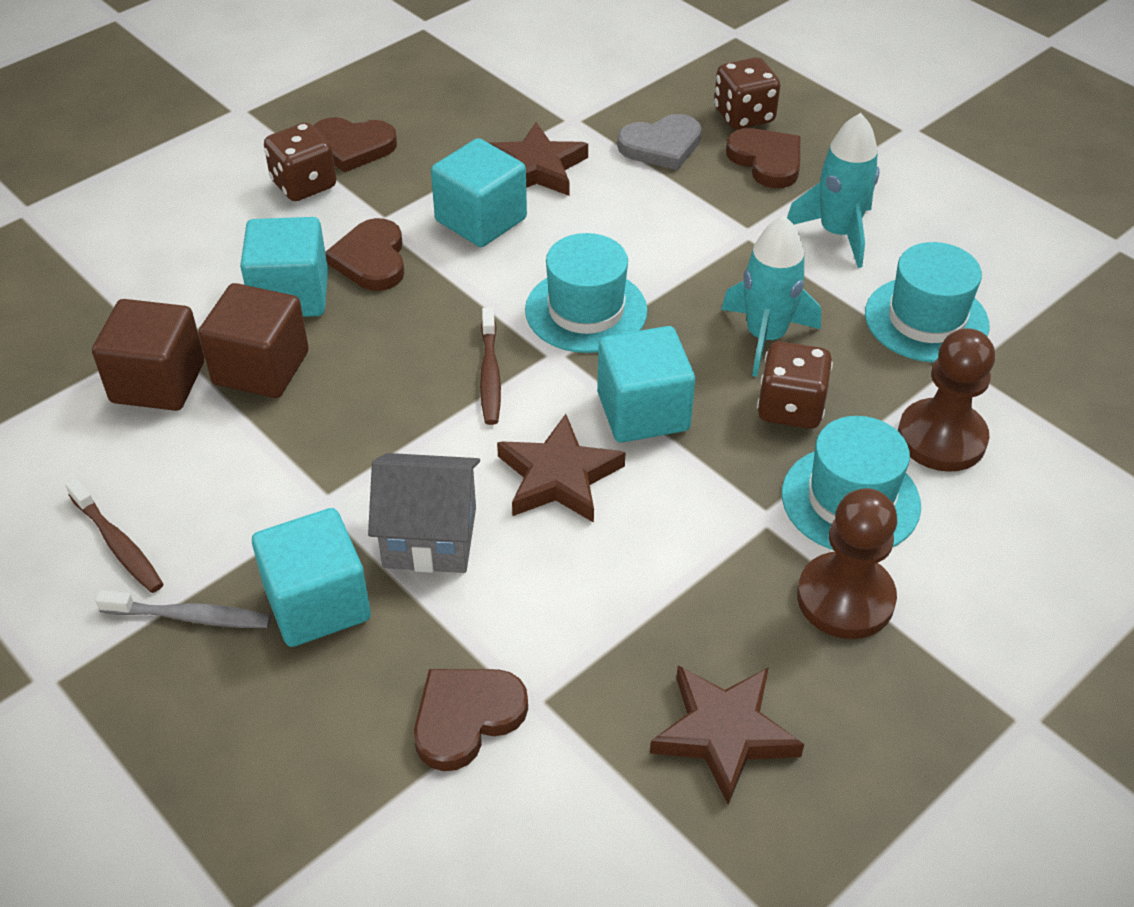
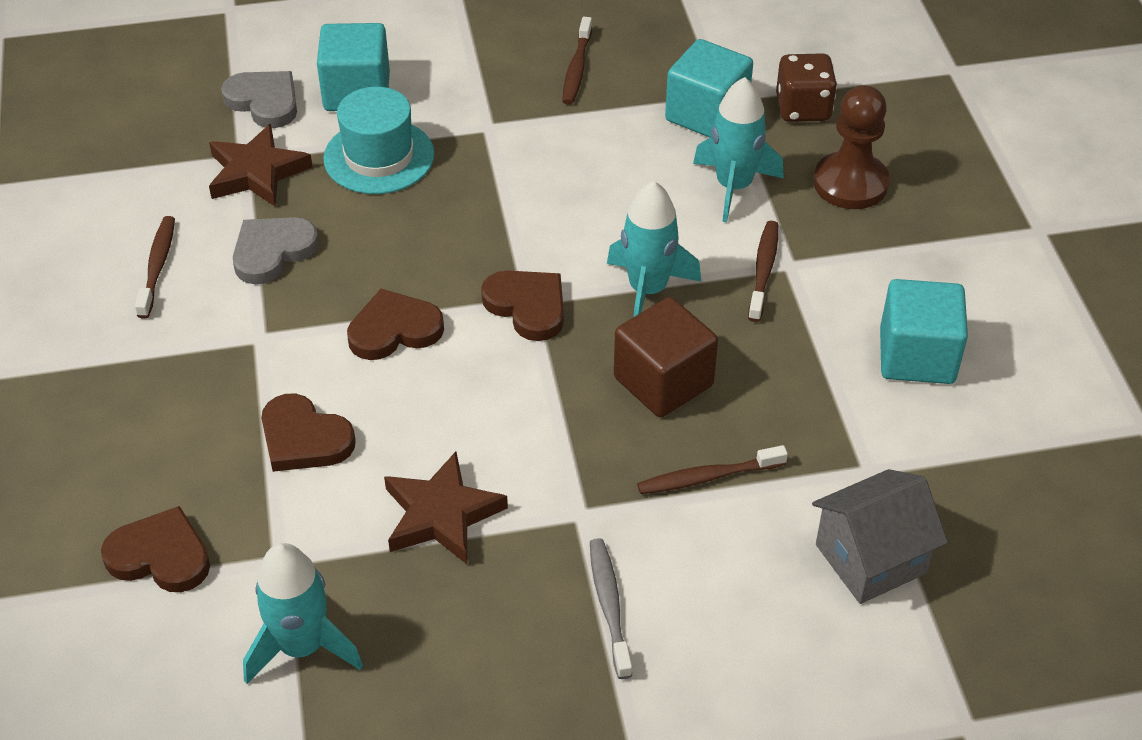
brown cube: 2 -> 1
brown dice: 3 -> 1
brown pawn: 2 -> 1
brown star: 3 -> 2
brown toothbrush: 2 -> 4
grey heart: 1 -> 2
turquoise cube: 4 -> 3
turquoise hat: 3 -> 1
turquoise rocket: 2 -> 3

